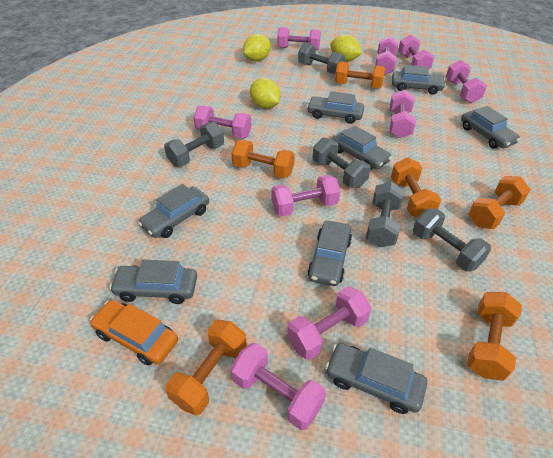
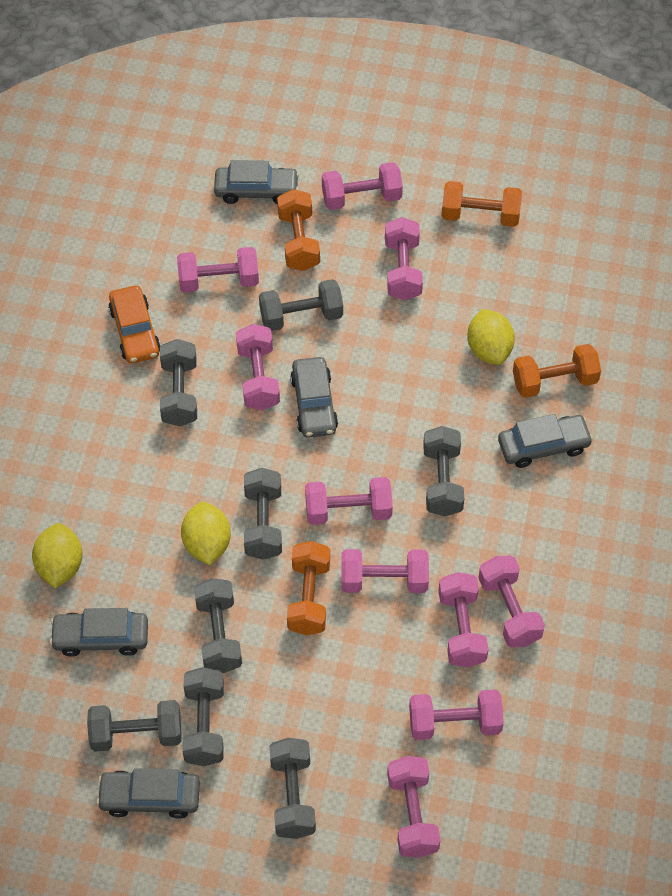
grey car: 8 -> 5
grey dumbbell: 5 -> 8
orange dumbbell: 6 -> 4
pink dumbbell: 9 -> 10

